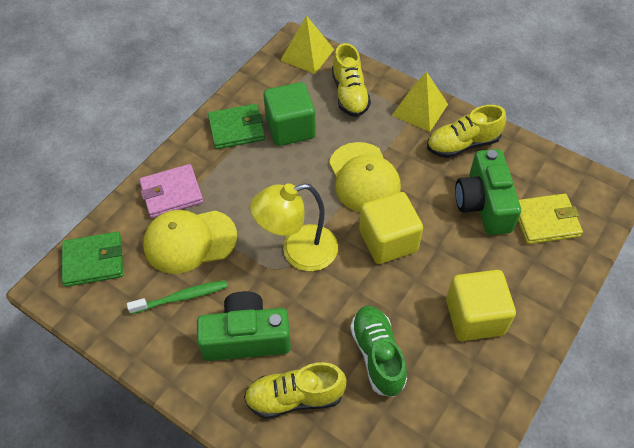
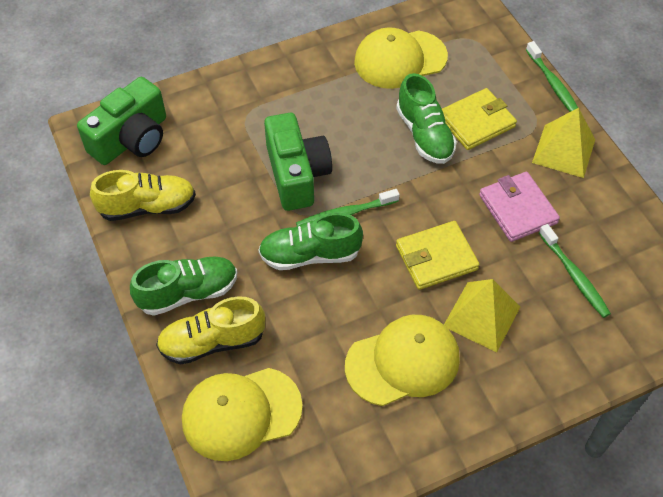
green cube: 1 -> 0
green shoe: 1 -> 3
green toothbrush: 1 -> 3
green wallet: 2 -> 0
yellow cap: 2 -> 3
yellow cube: 2 -> 0
yellow lamp: 1 -> 0
yellow shoe: 3 -> 2
yellow wallet: 1 -> 2

